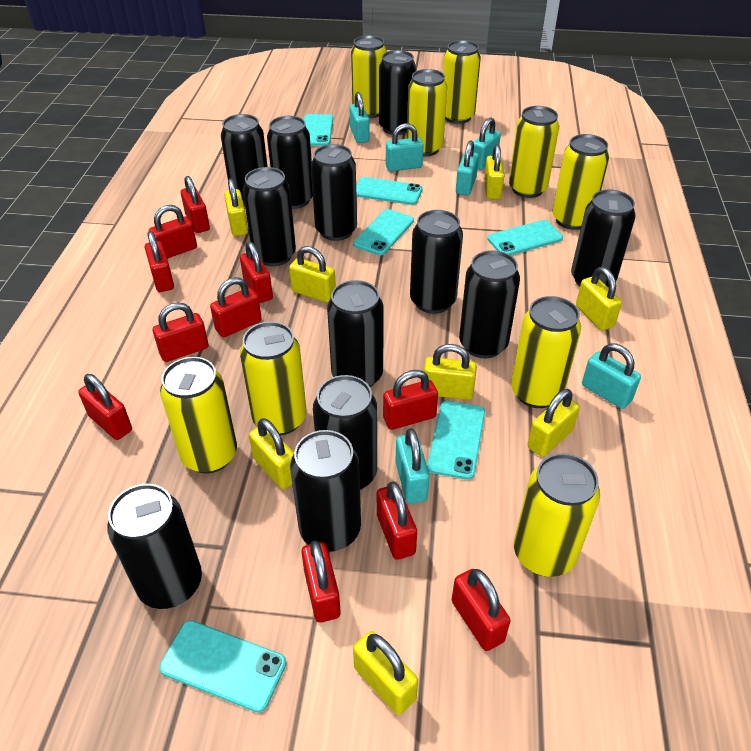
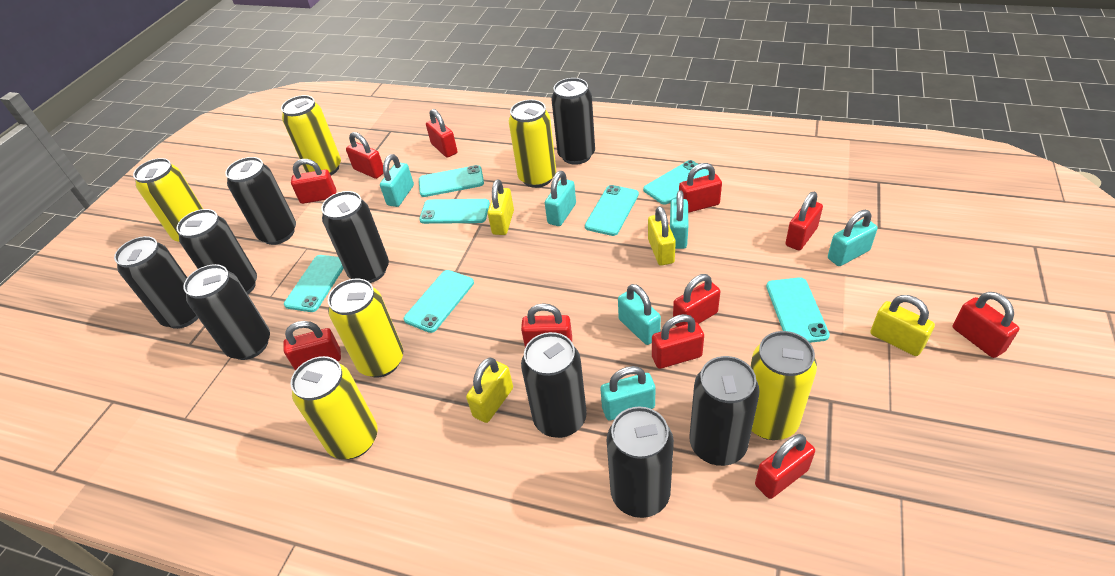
black can: 12 -> 9
turquoise phone: 6 -> 7
yellow can: 9 -> 6
yellow padlock: 8 -> 4

